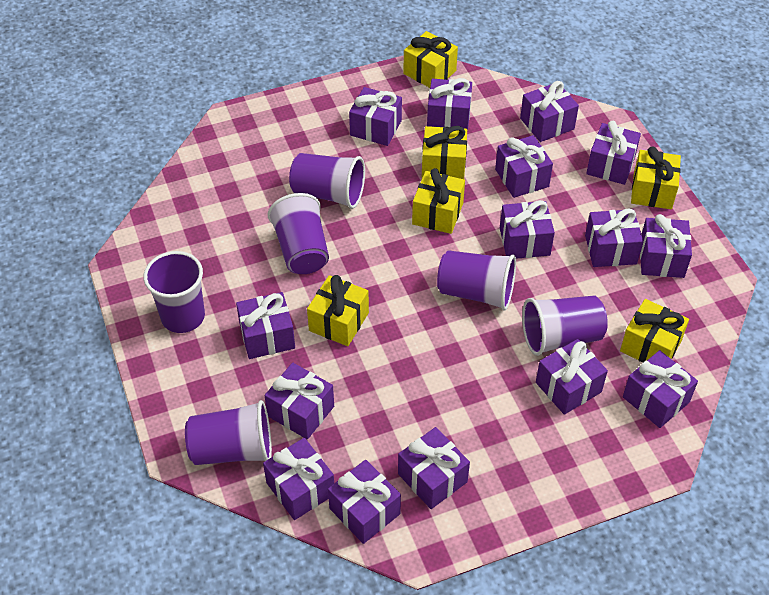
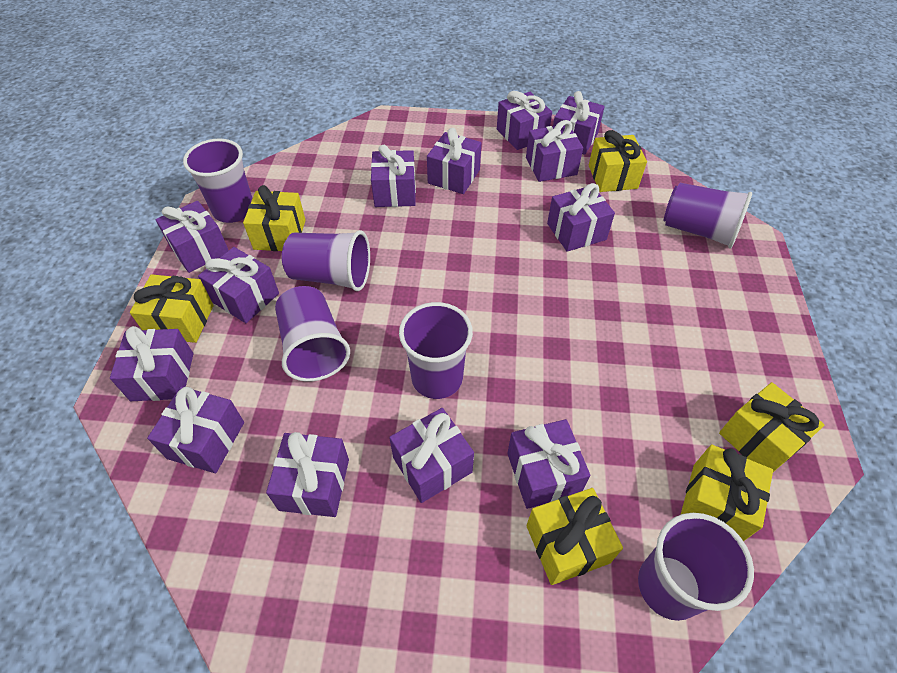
purple gift: 15 -> 13

